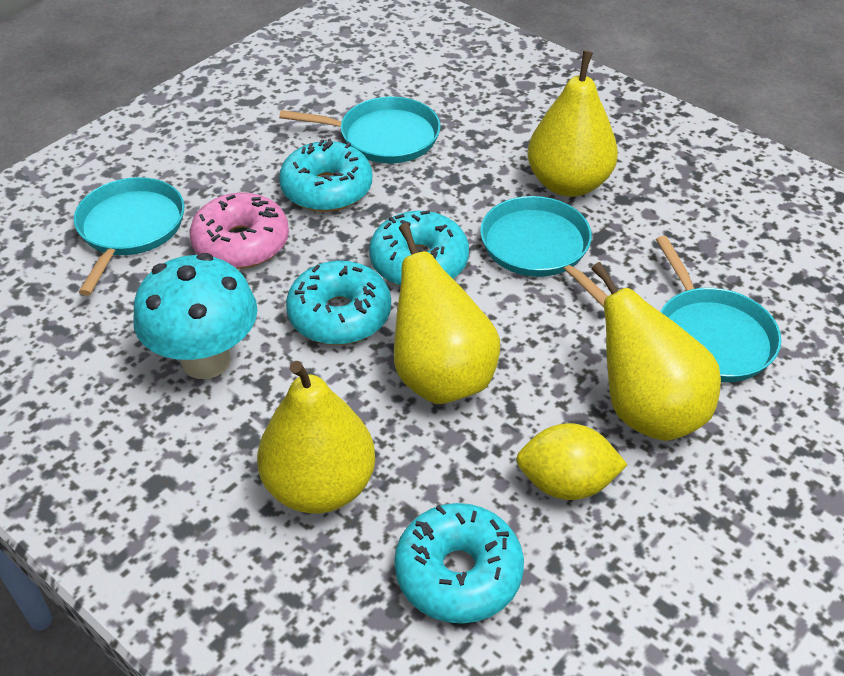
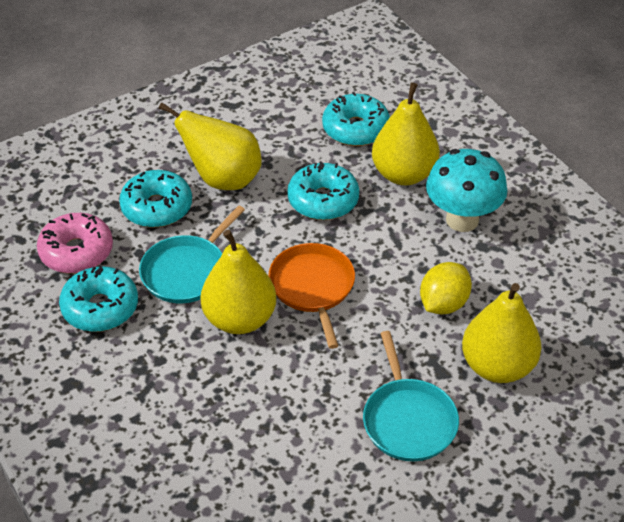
orange pan: 0 -> 1
turquoise pan: 4 -> 2

